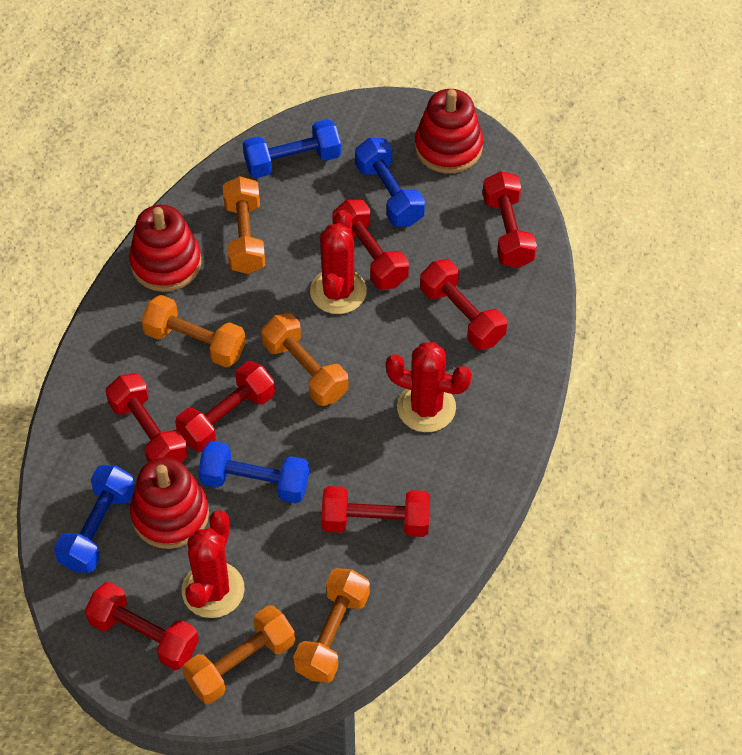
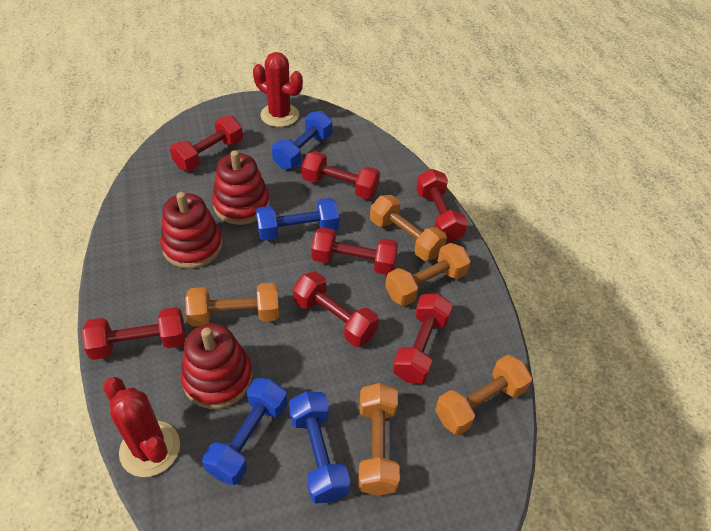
red cactus: 3 -> 2

